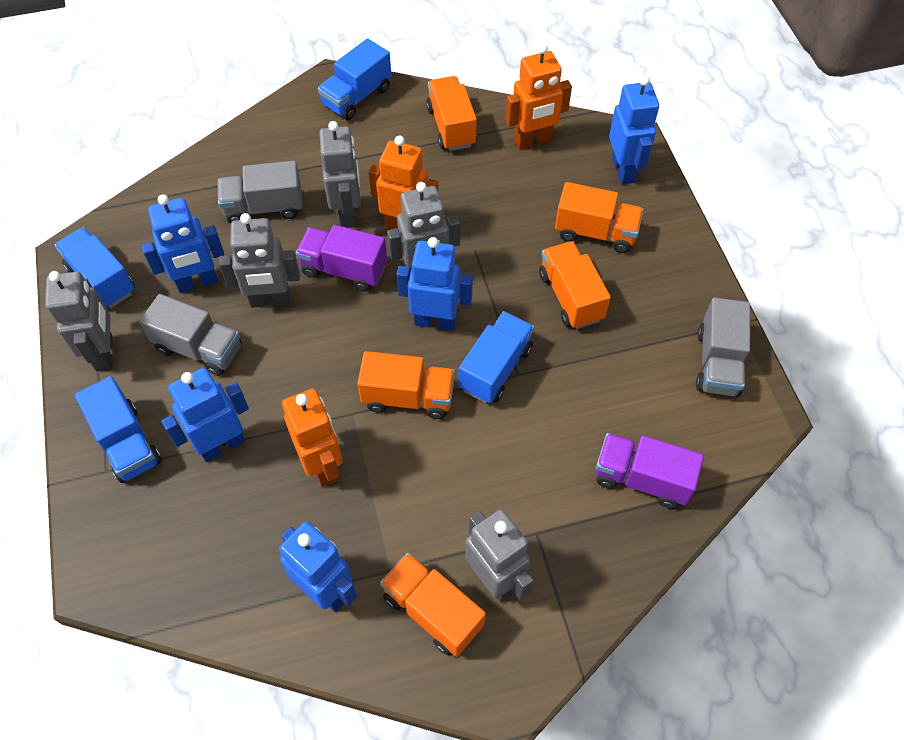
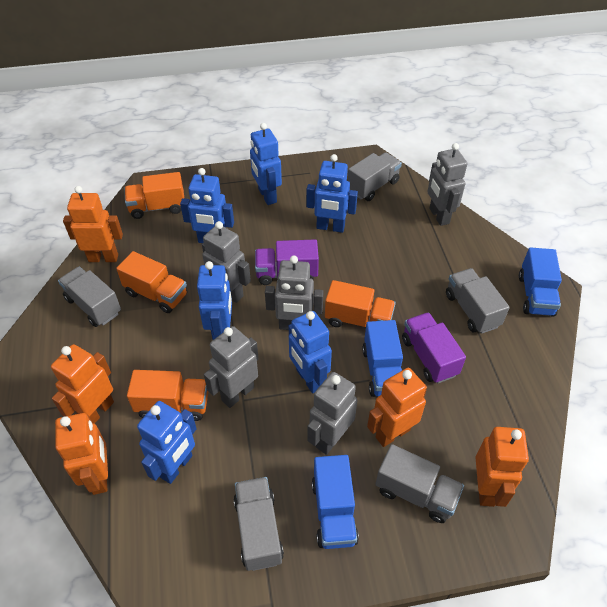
blue robot: 5 -> 6
blue truck: 4 -> 3
grey truck: 3 -> 5
orange robot: 3 -> 5
orange truck: 5 -> 4

